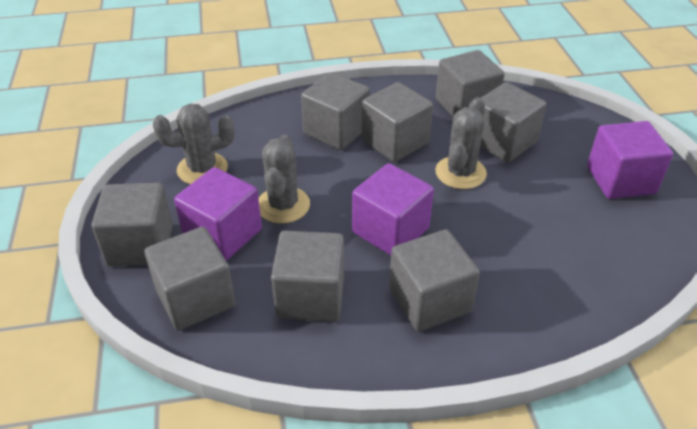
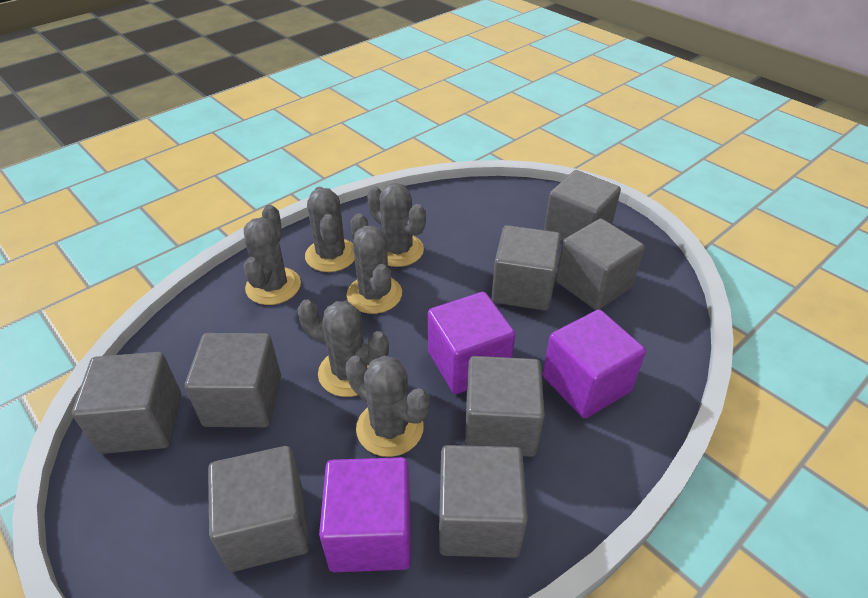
grey cactus: 3 -> 6

